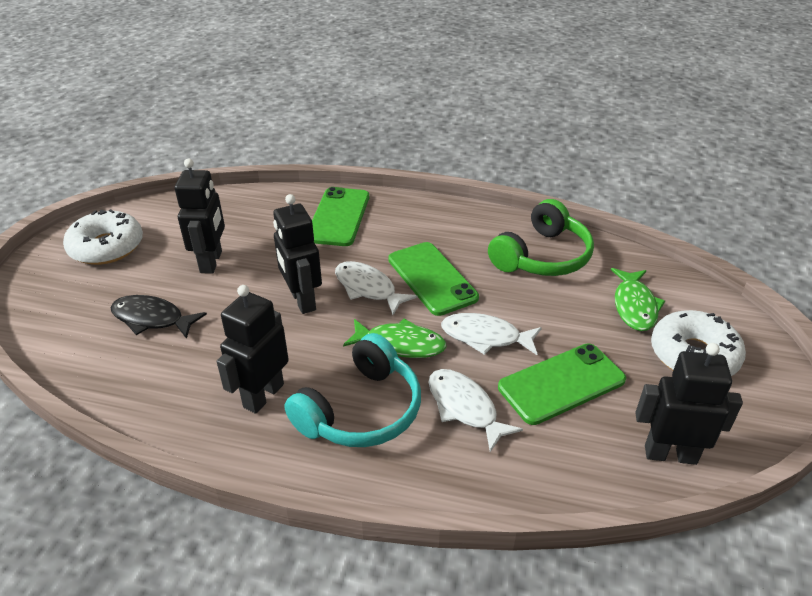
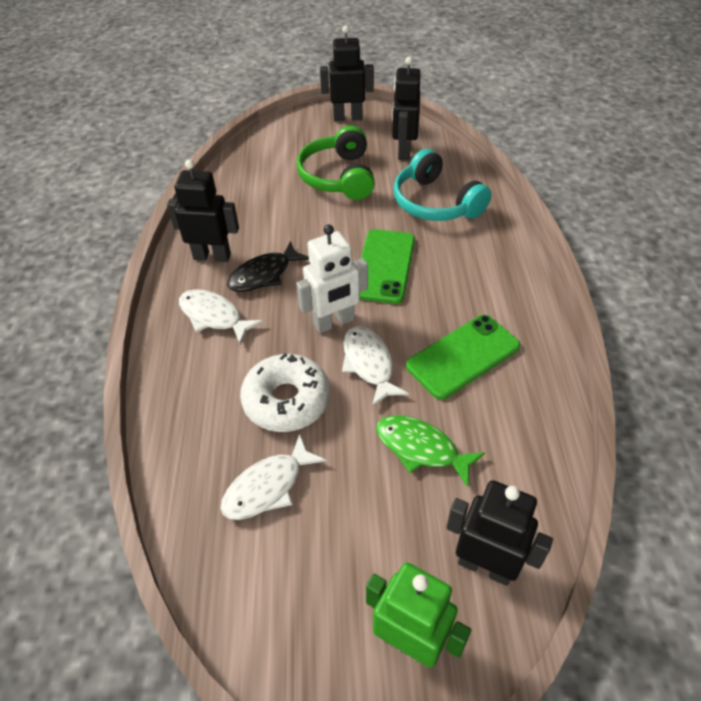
green fish: 2 -> 1
green phone: 3 -> 2
green robot: 0 -> 1
white donut: 2 -> 1
white robot: 0 -> 1

